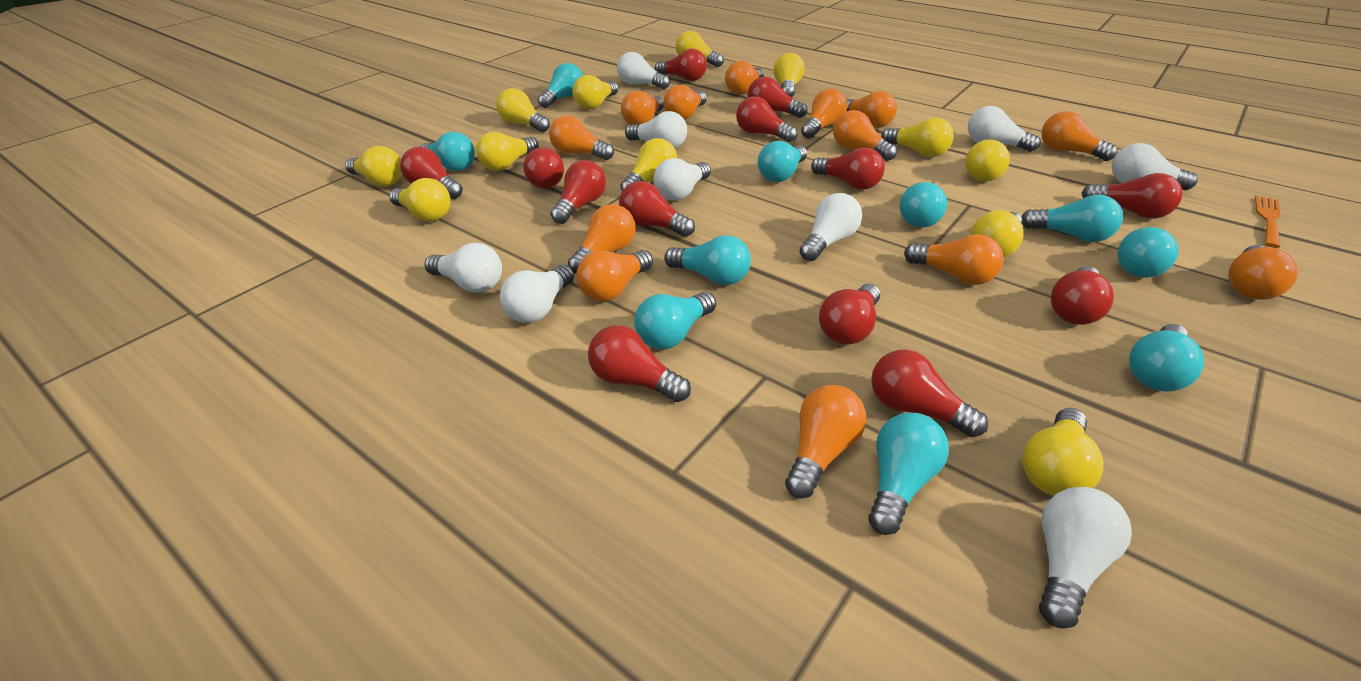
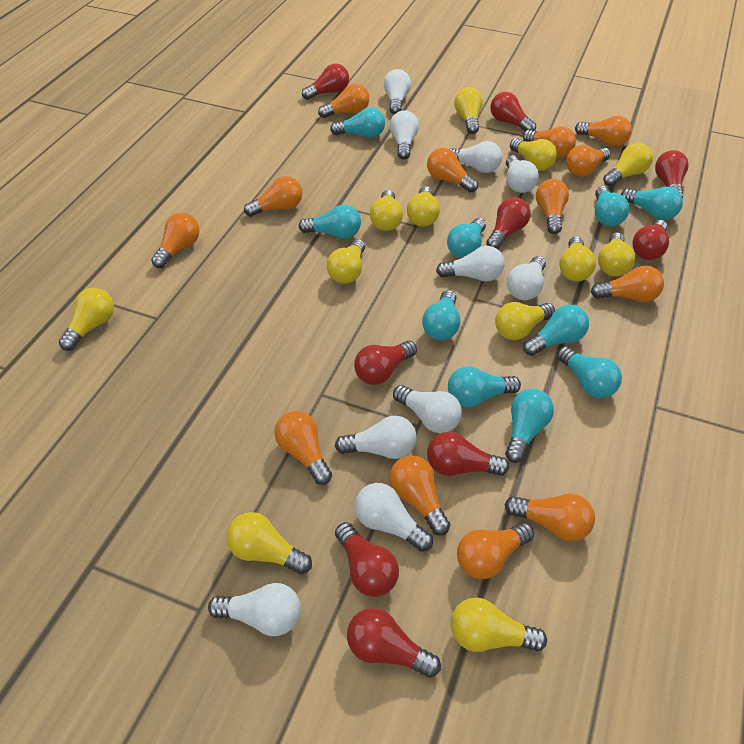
orange fork: 1 -> 0
red light bulb: 13 -> 9
white light bulb: 9 -> 10

